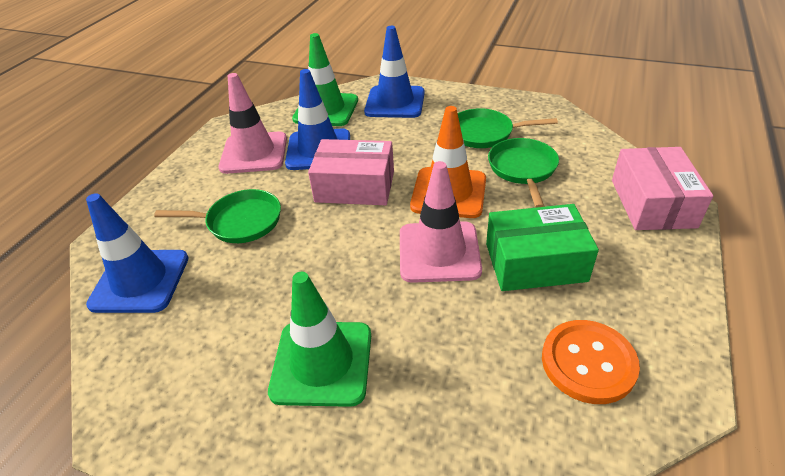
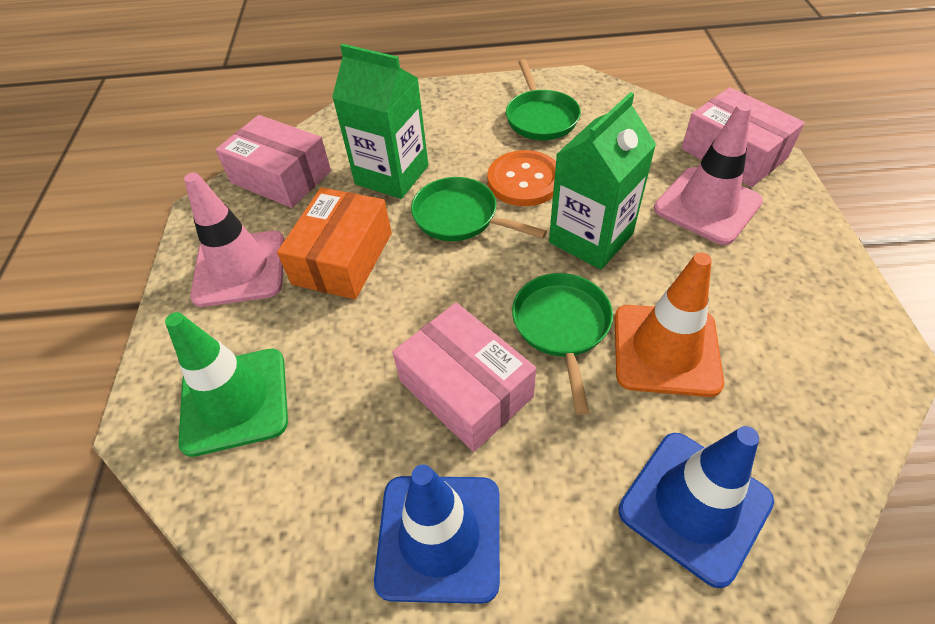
blue traffic cone: 3 -> 2
green box: 1 -> 0
green carton: 0 -> 2
green traffic cone: 2 -> 1
orange box: 0 -> 1
pink box: 2 -> 3

